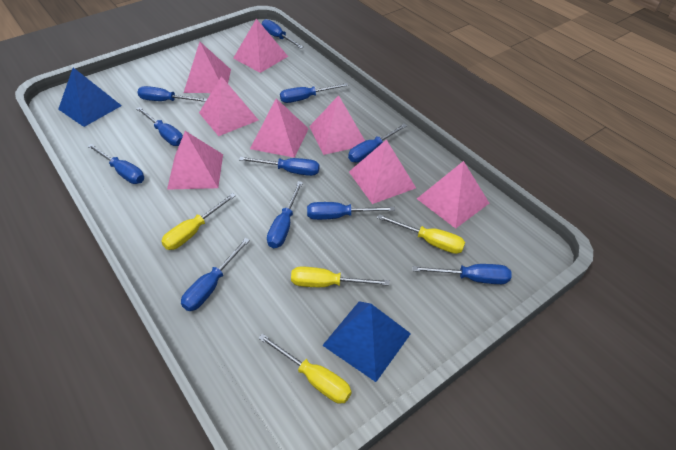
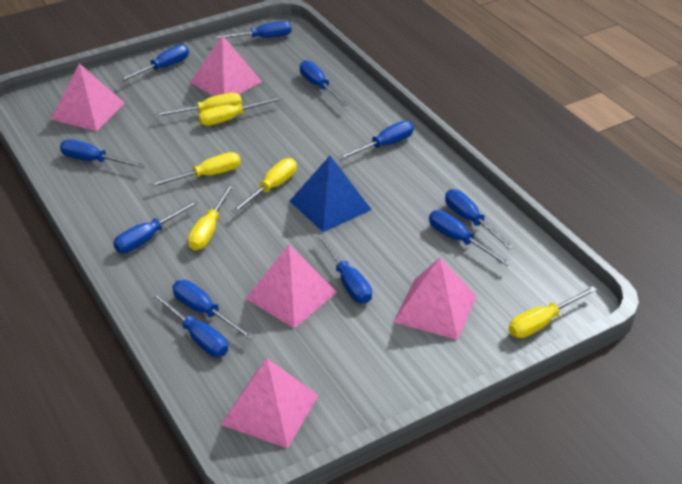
blue pyramid: 2 -> 1
pink pyramid: 8 -> 5
yellow screwdriver: 4 -> 6

